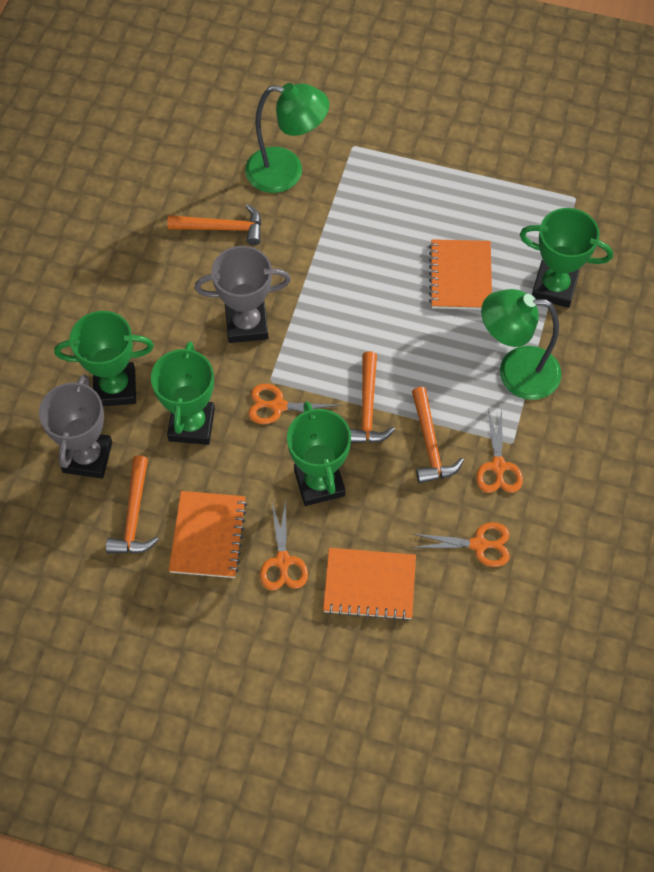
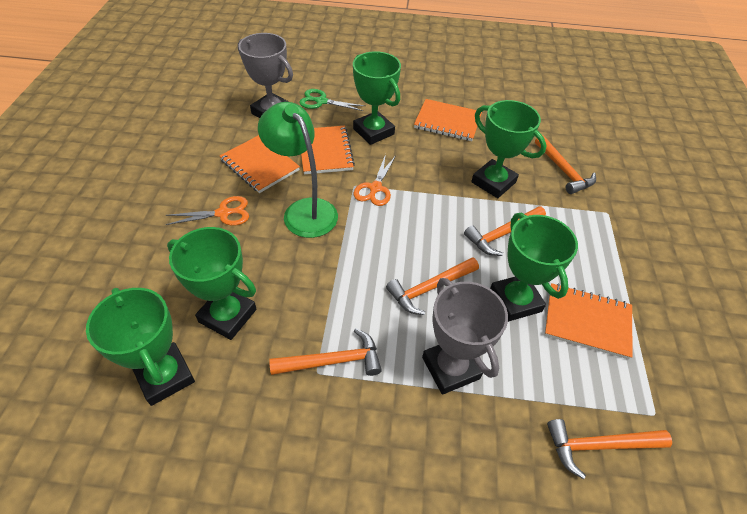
green lamp: 2 -> 1
green scissors: 0 -> 1
green trophy: 4 -> 5
orange hammer: 4 -> 5
orange notebook: 3 -> 4
orange scissors: 4 -> 2

